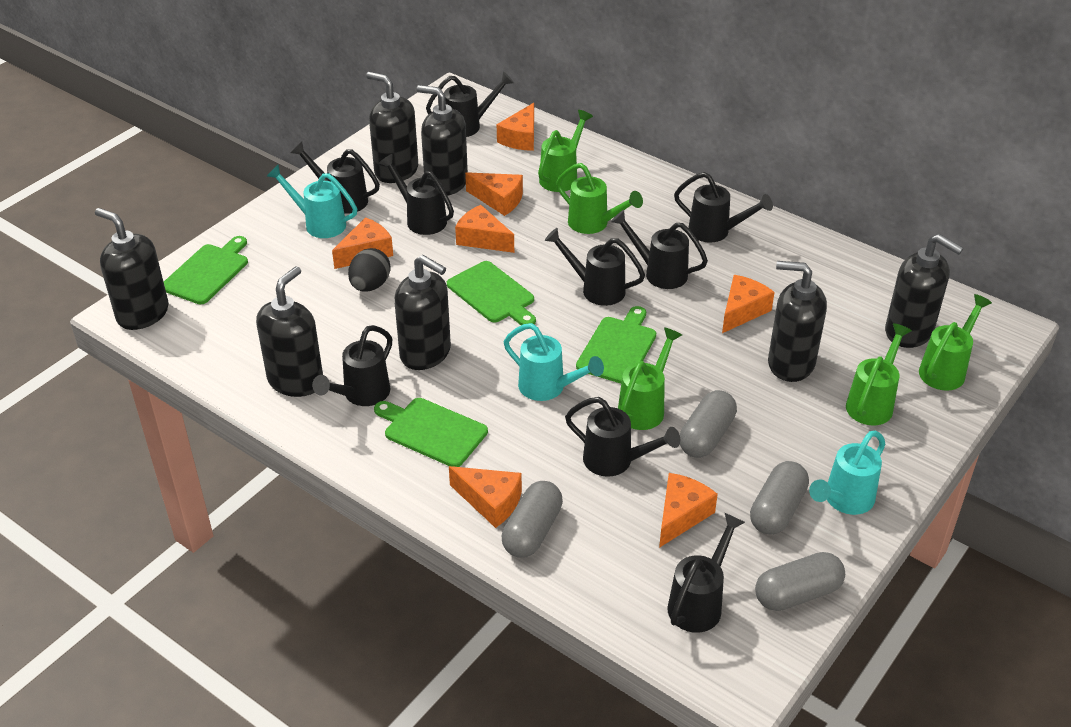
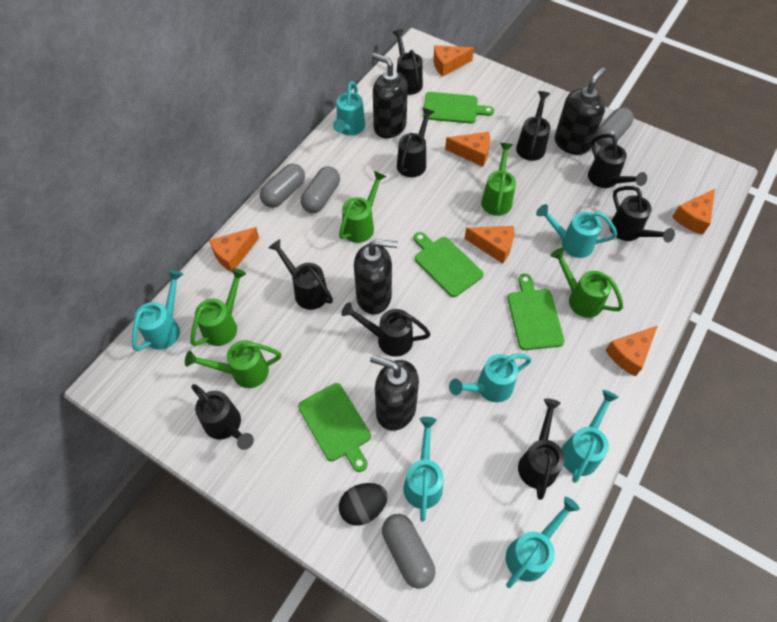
black soap dispenser: 7 -> 4
orange cheese: 7 -> 6
turquoise watering can: 3 -> 7

